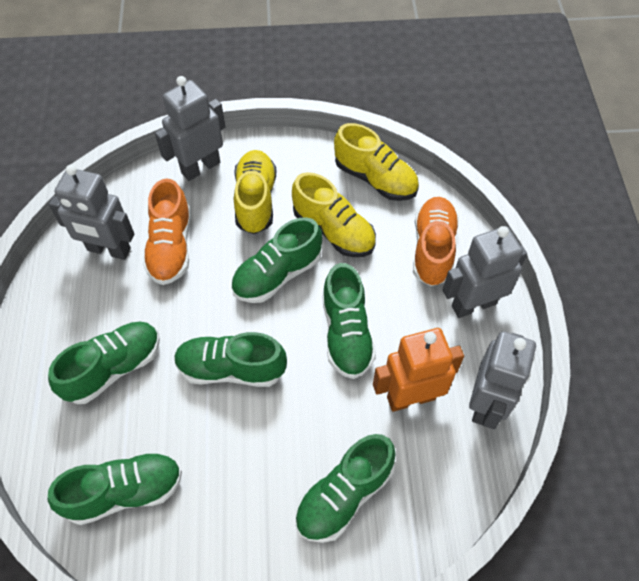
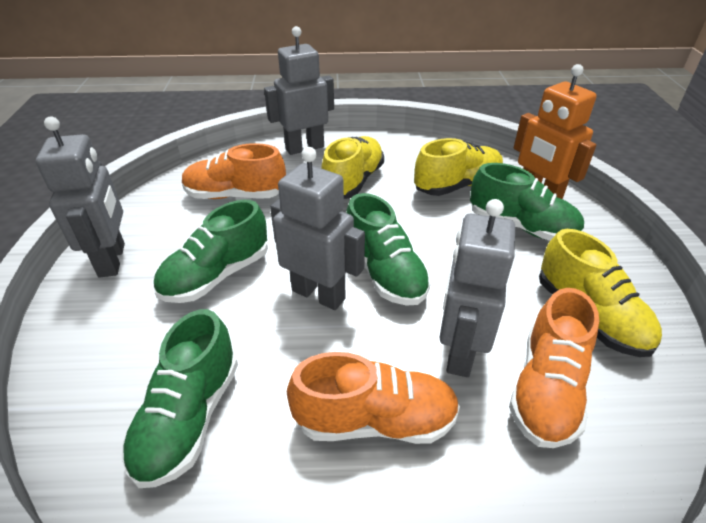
green shoe: 6 -> 4
orange shoe: 2 -> 3

